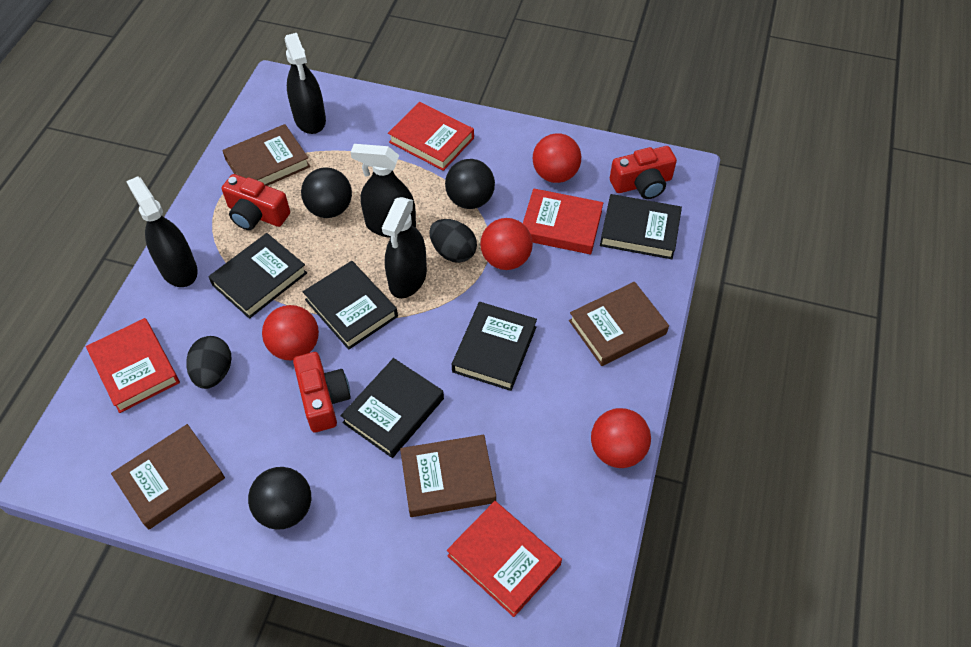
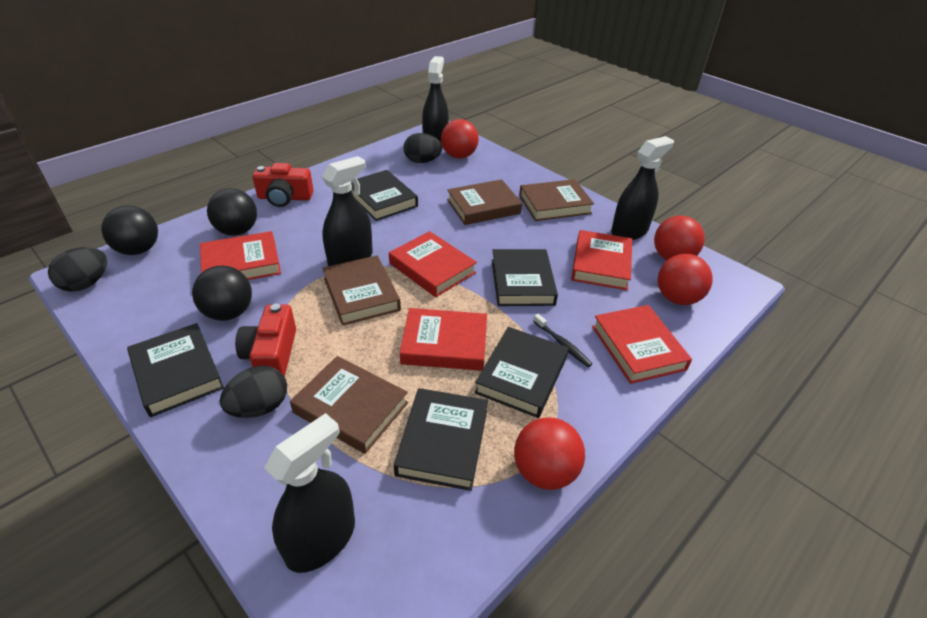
black egg: 2 -> 3
black toothbrush: 0 -> 1
red book: 4 -> 5
red camera: 3 -> 2

